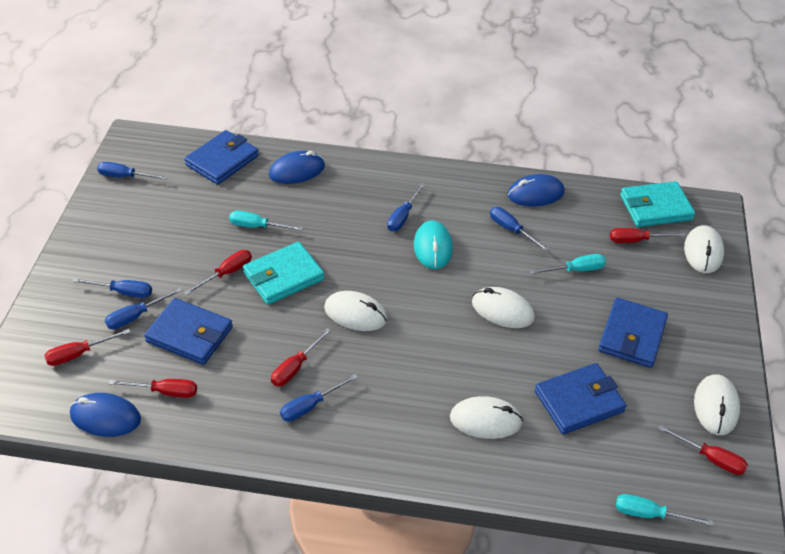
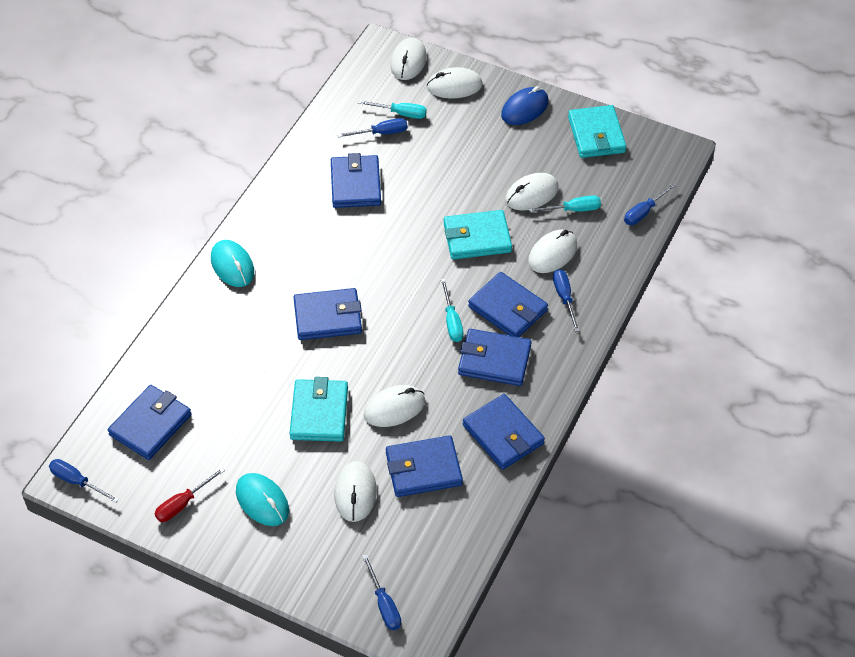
blue mouse: 3 -> 1
blue screwdriver: 6 -> 5
blue wallet: 4 -> 7
red screwdriver: 6 -> 1
turquoise mouse: 1 -> 2
turquoise wallet: 2 -> 3
white mouse: 5 -> 6

